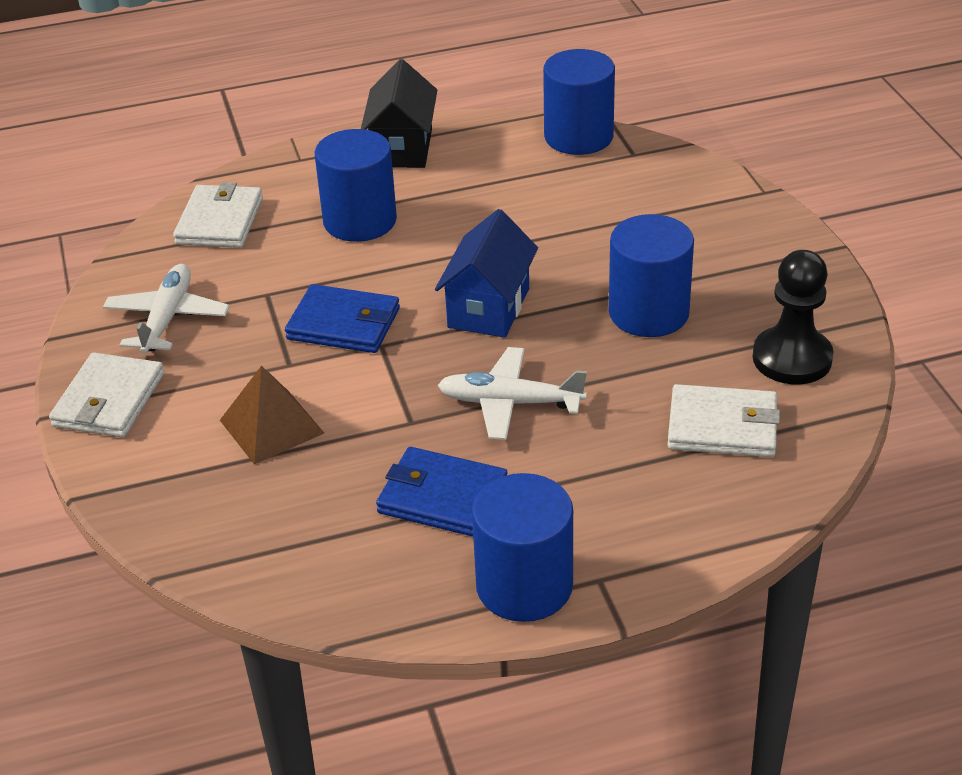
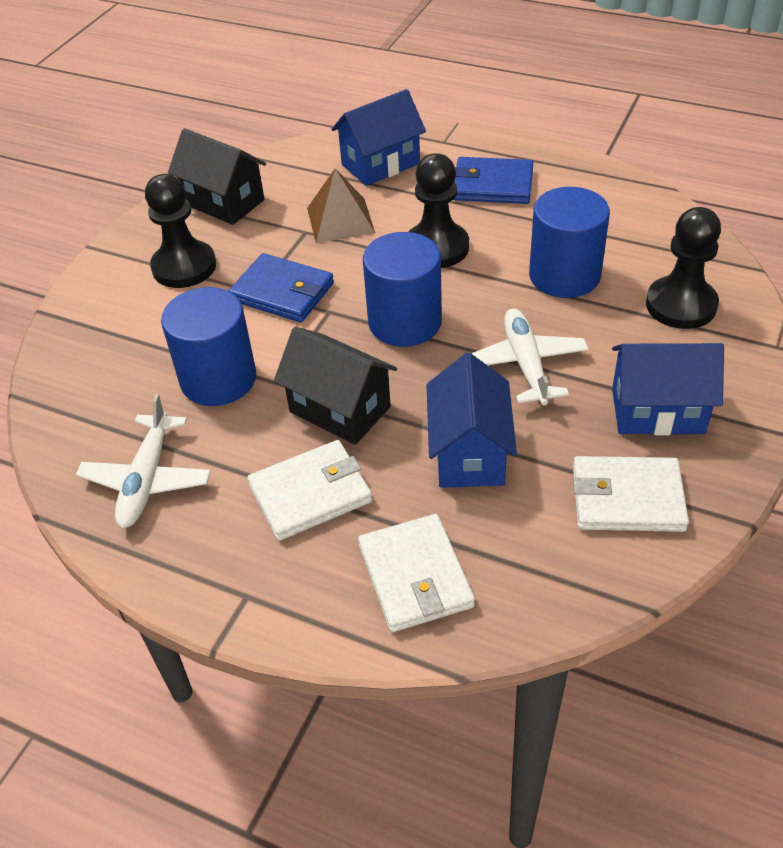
black house: 1 -> 2
black pawn: 1 -> 3
blue cylinder: 4 -> 3
blue house: 1 -> 3

